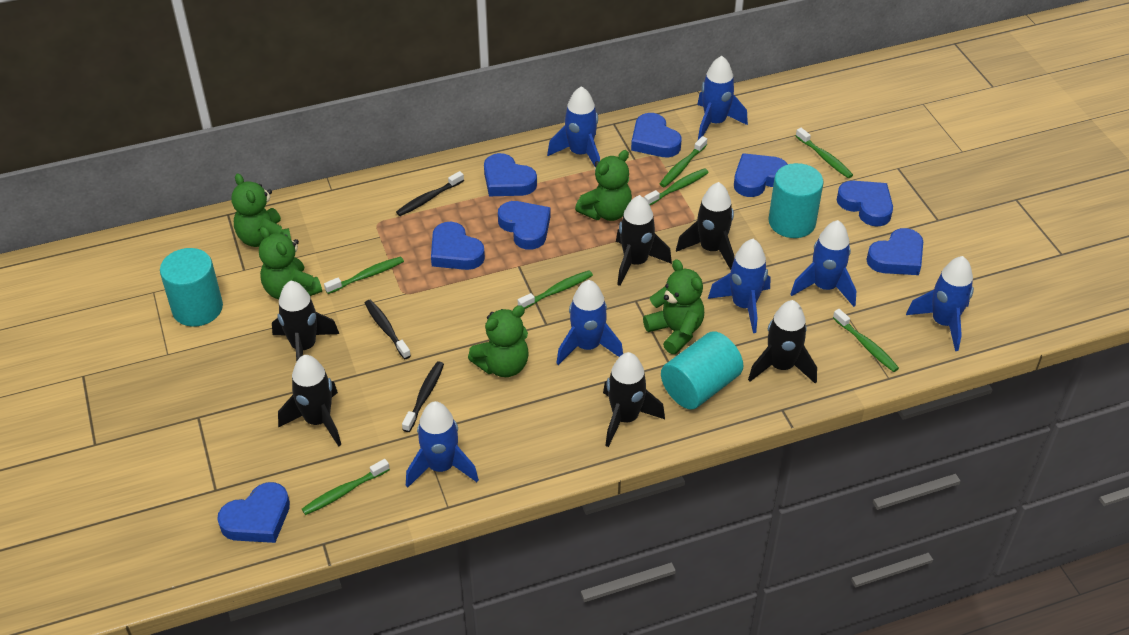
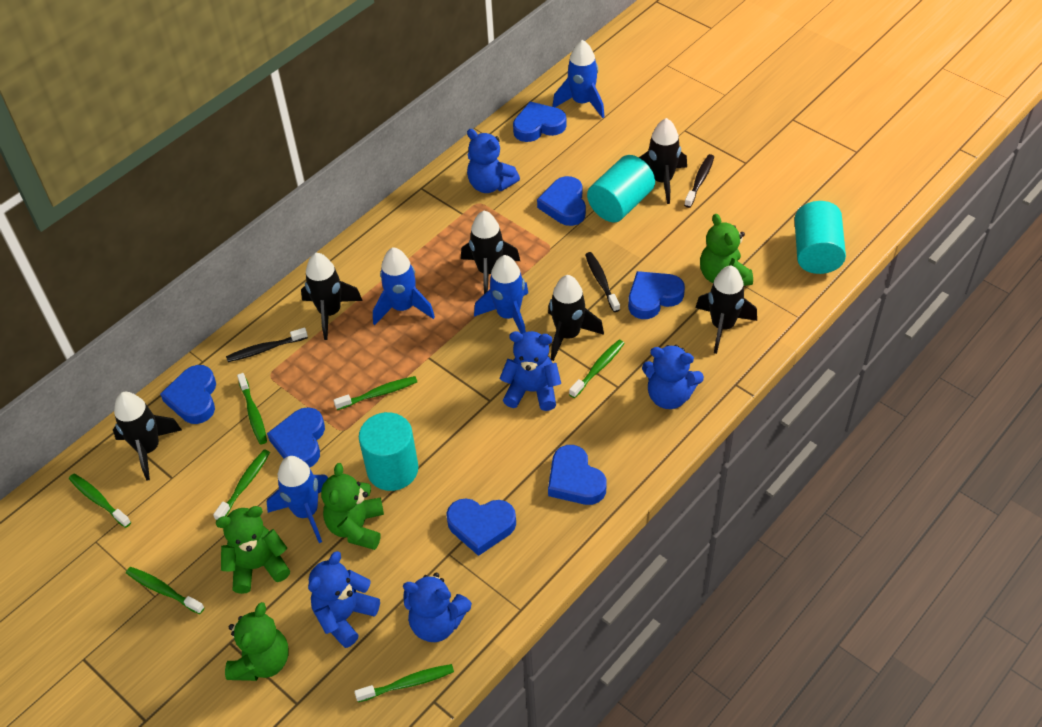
blue heart: 8 -> 7
blue rocket: 7 -> 4
blue teddy bear: 0 -> 5
green teddy bear: 5 -> 4

